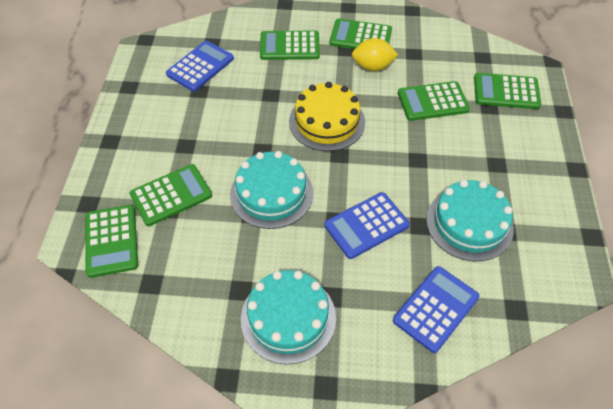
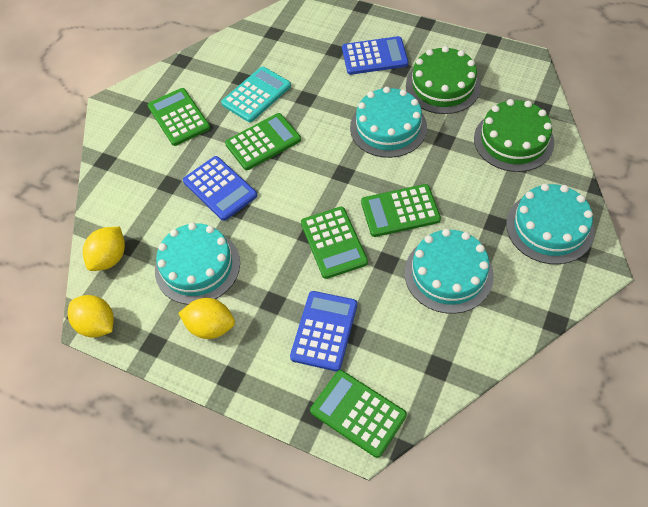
green cake: 0 -> 2
green calculator: 6 -> 5
turquoise cake: 3 -> 4
turquoise calculator: 0 -> 1
yellow cake: 1 -> 0
yellow lemon: 1 -> 3

